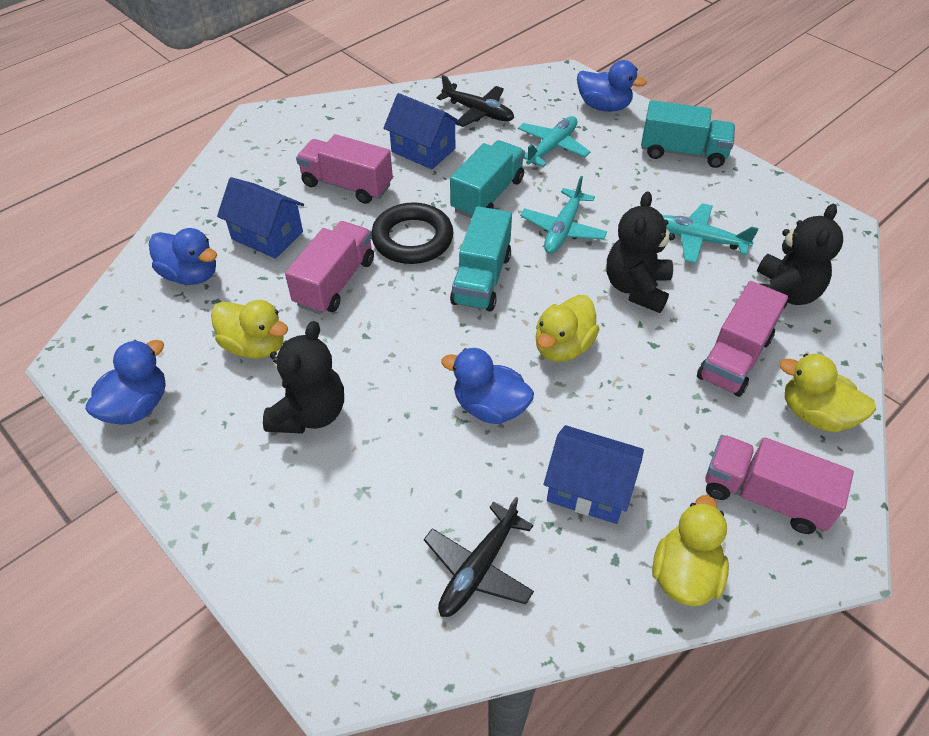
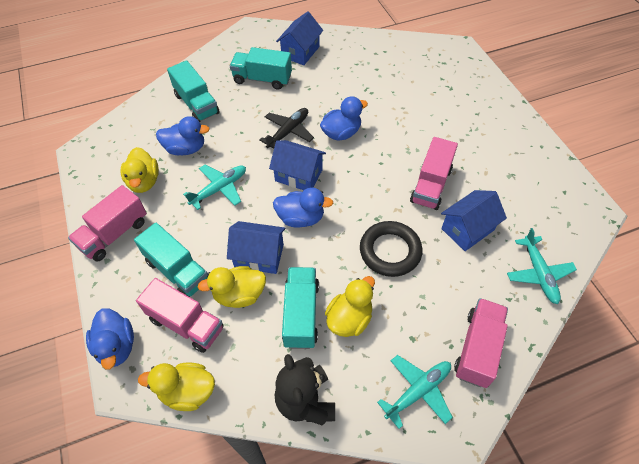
black plane: 2 -> 1
black teddy bear: 3 -> 1
blue house: 3 -> 4
turquoise truck: 3 -> 4

